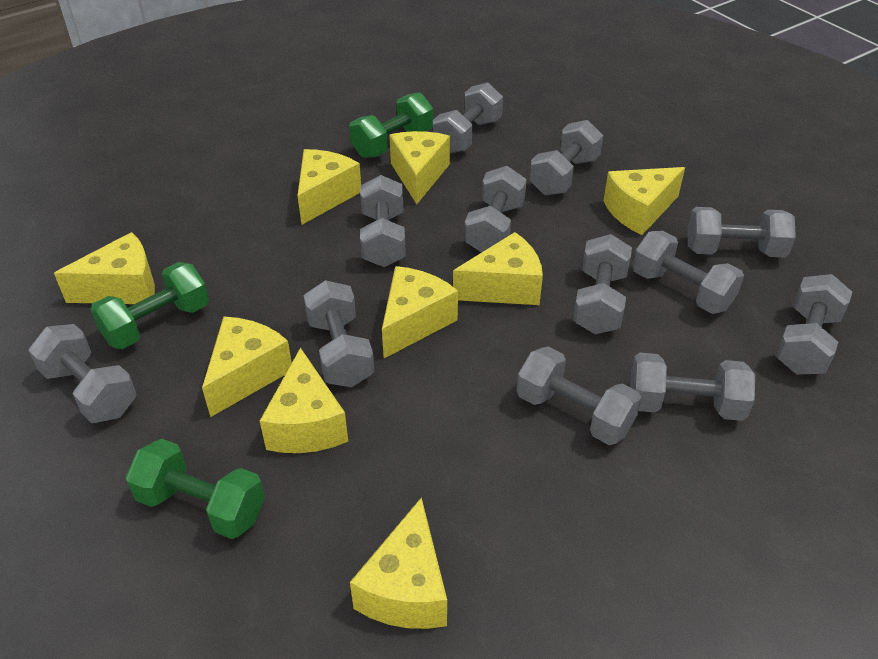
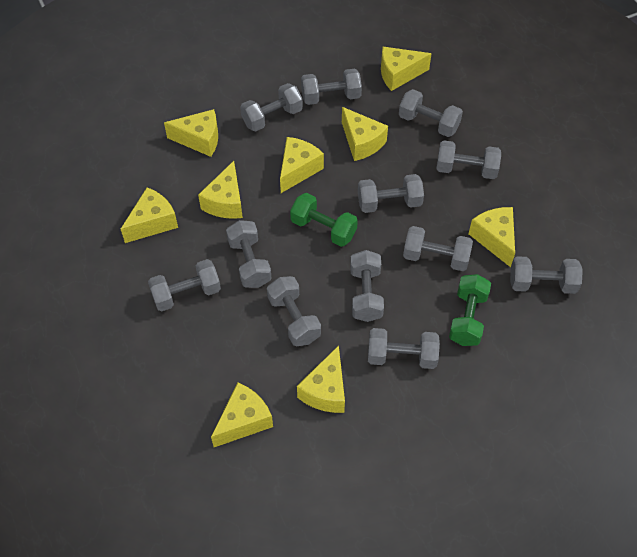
green dumbbell: 3 -> 2

